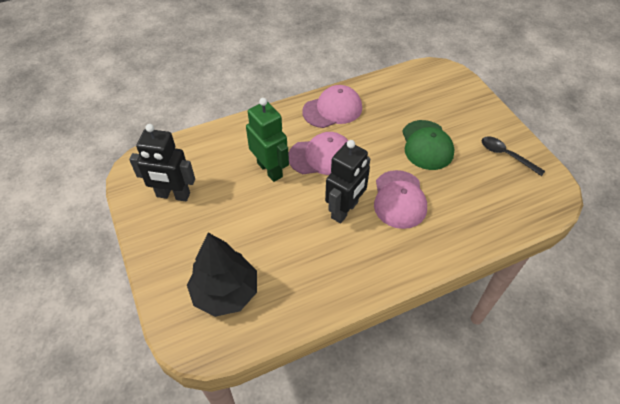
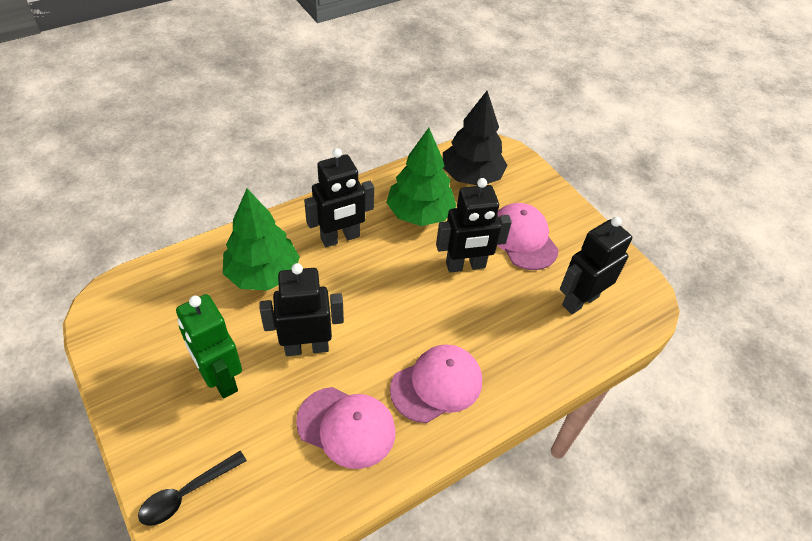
black robot: 2 -> 4
green cap: 1 -> 0
green tree: 0 -> 2

